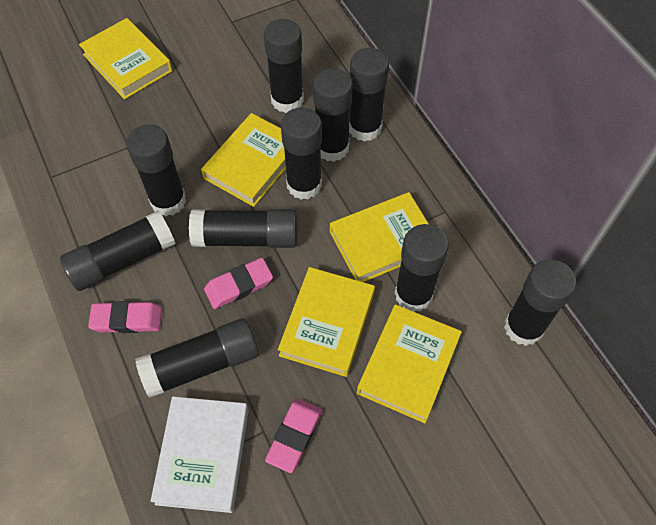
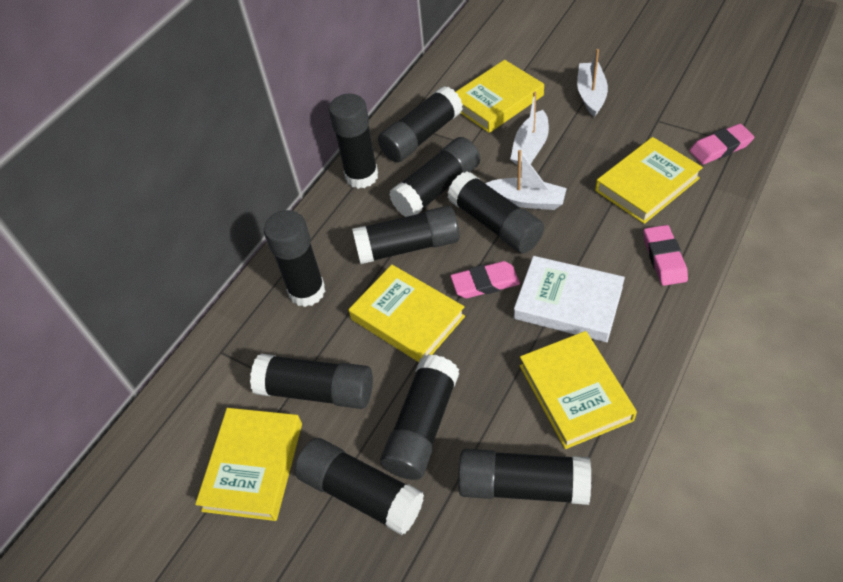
white boat: 0 -> 3

